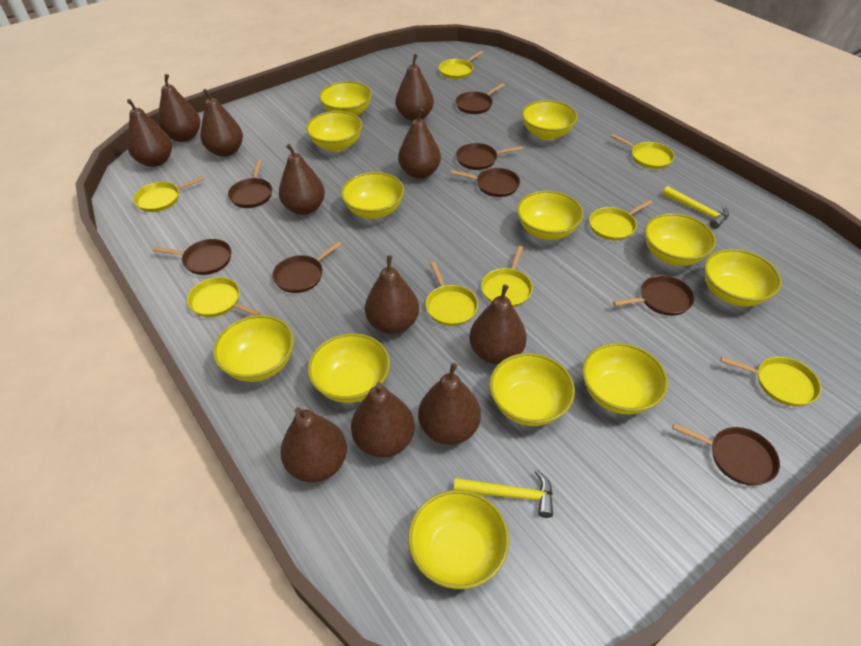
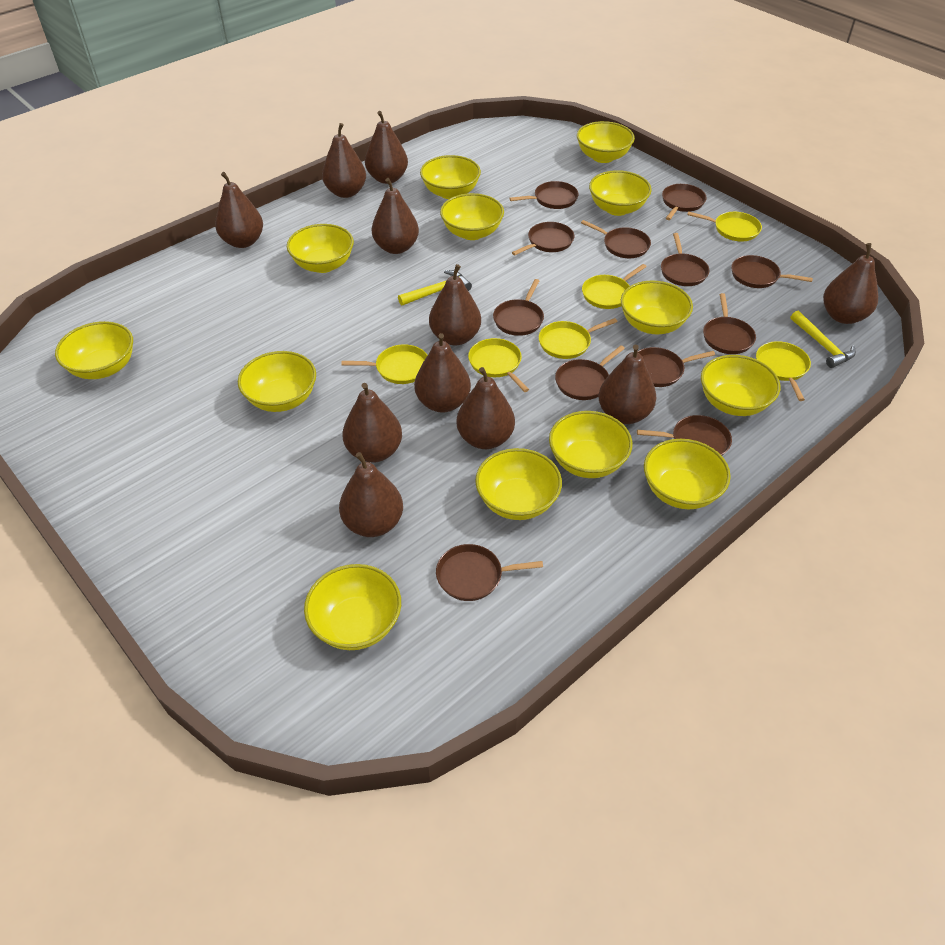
brown pan: 8 -> 12
yellow bowl: 12 -> 13
yellow pan: 8 -> 6

